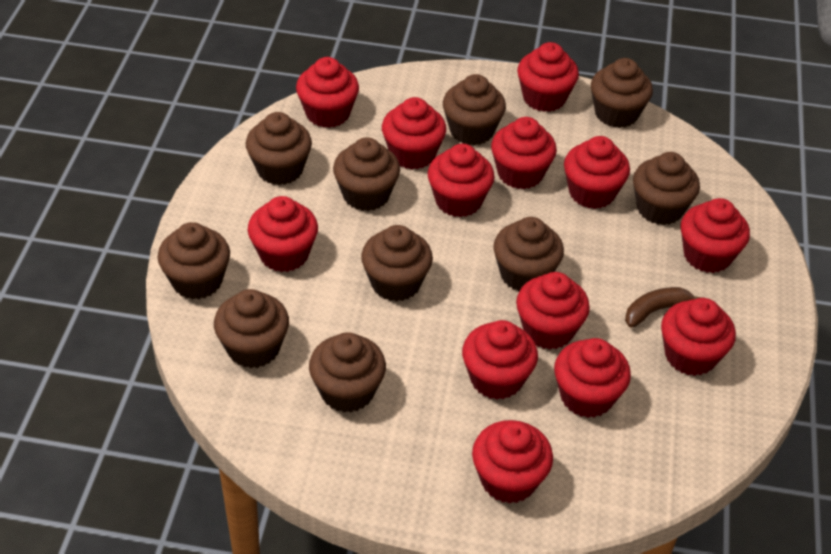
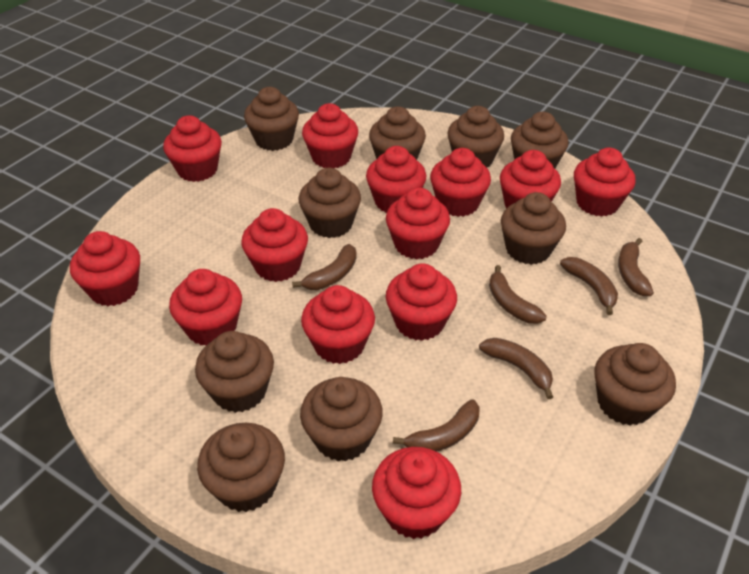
brown banana: 1 -> 6

